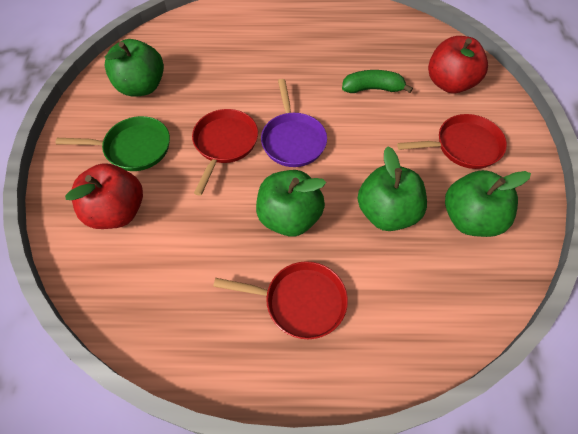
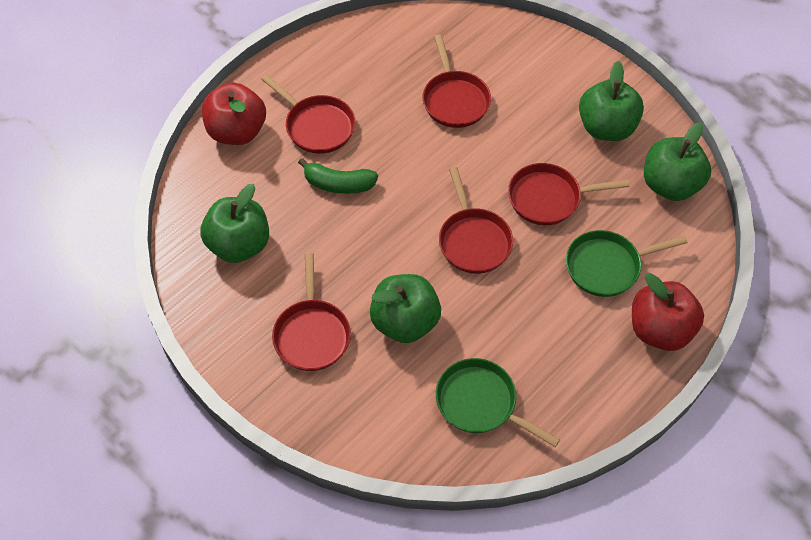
green pan: 1 -> 2
purple pan: 1 -> 0
red pan: 3 -> 5

